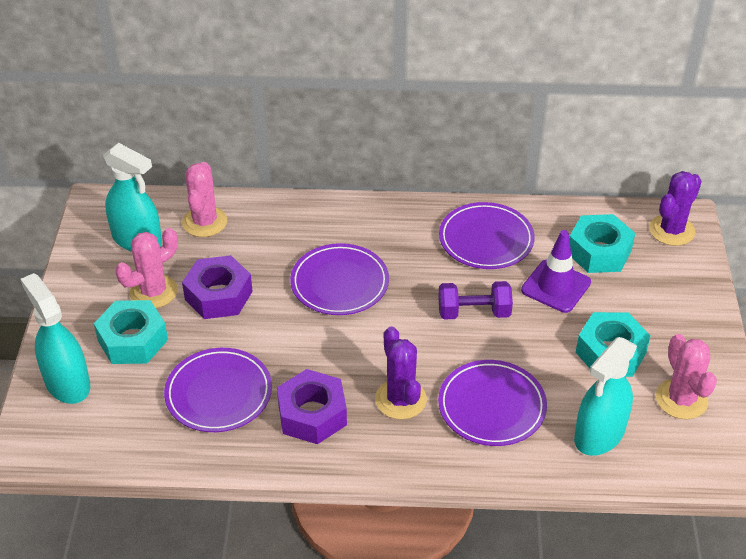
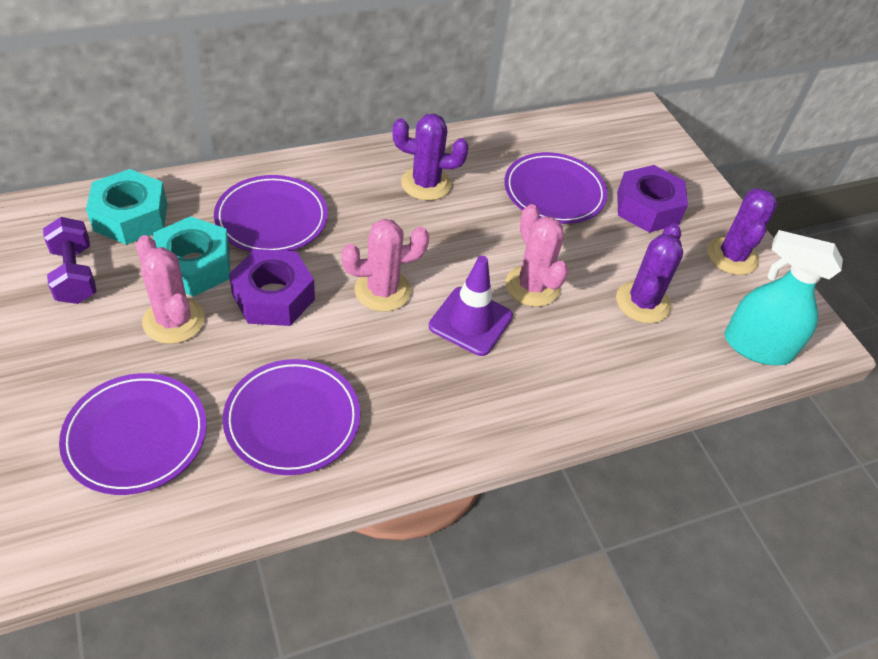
purple cactus: 2 -> 3
turquoise nut: 3 -> 2
turquoise spray bottle: 3 -> 1

